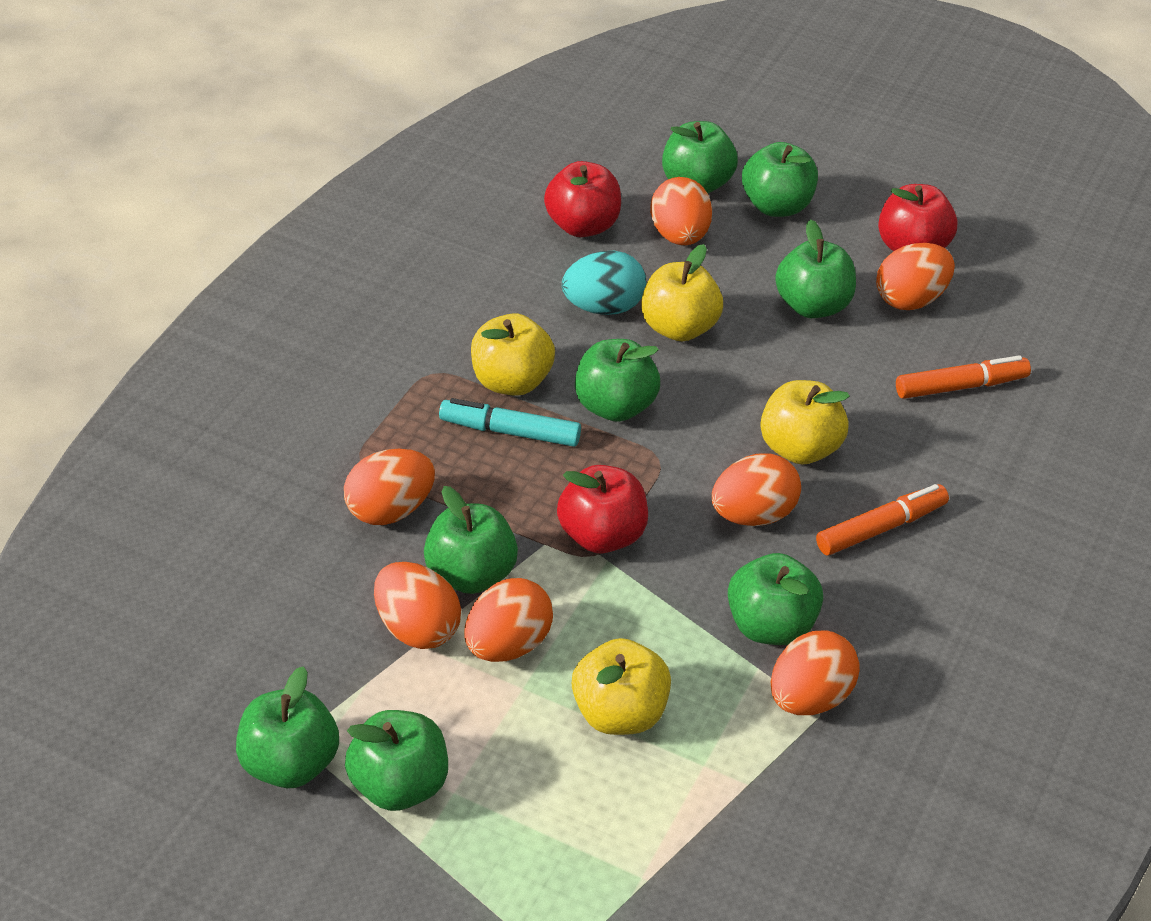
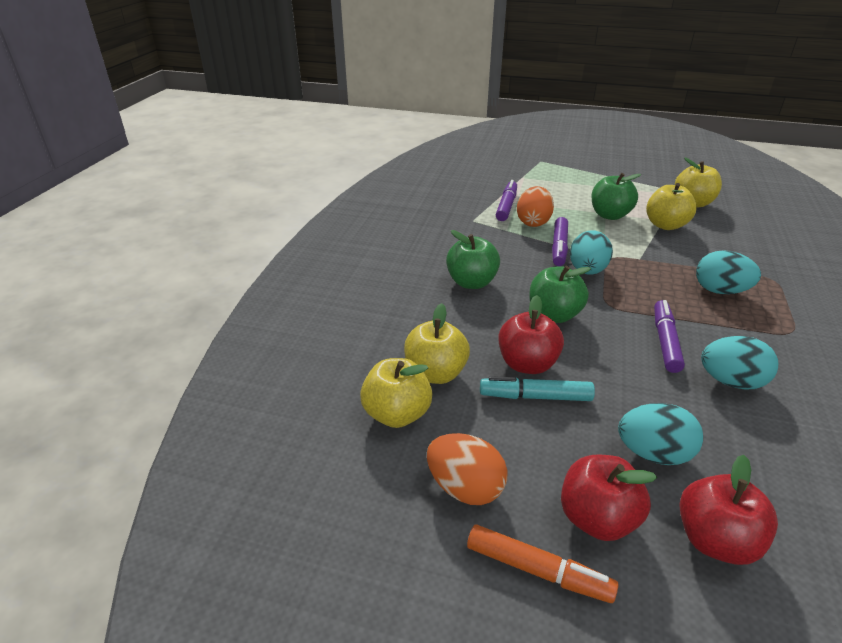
green apple: 8 -> 3
orange egg: 7 -> 2
orange marker: 2 -> 1
purple marker: 0 -> 3
turquoise egg: 1 -> 4

